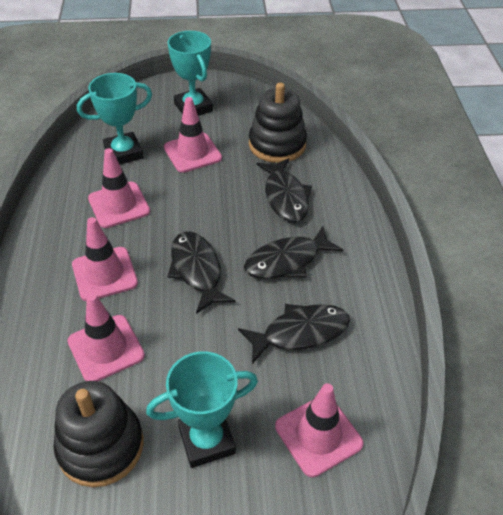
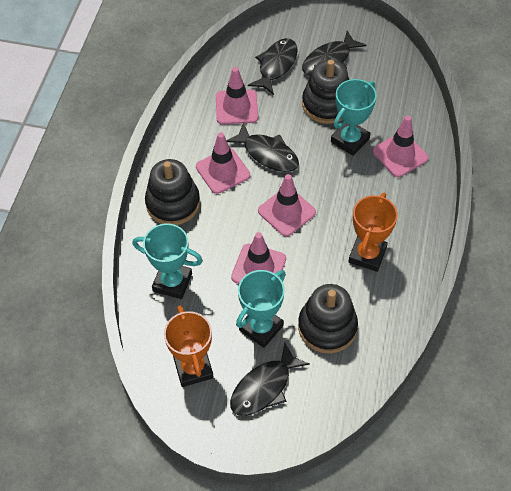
black stacking toy: 2 -> 3
orange trophy: 0 -> 2

